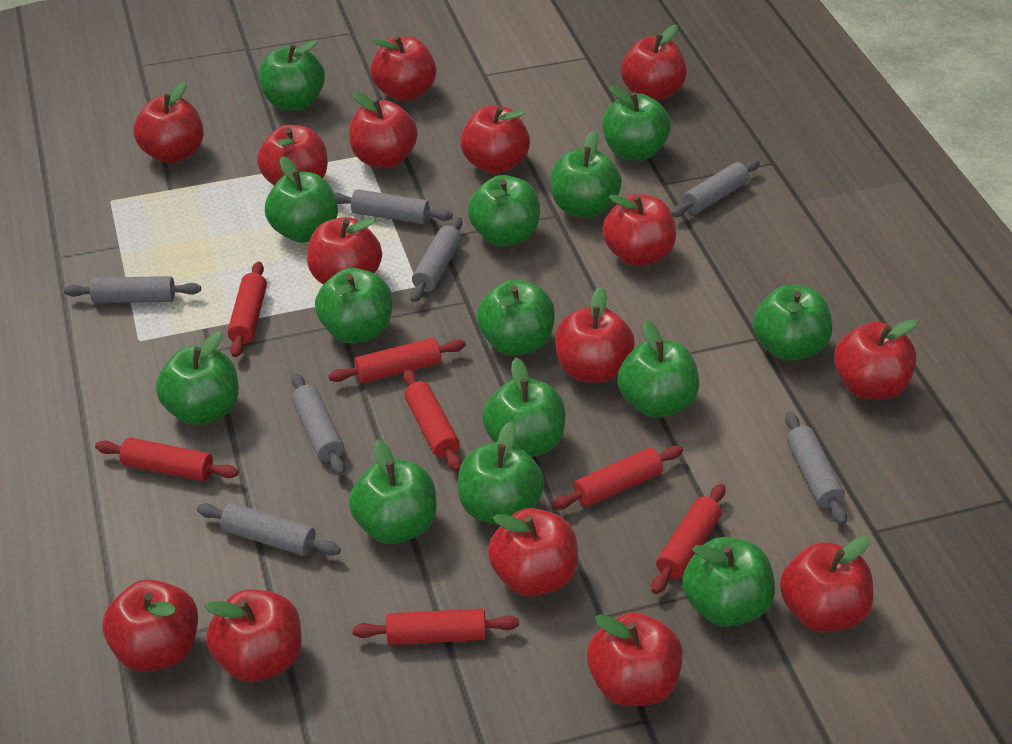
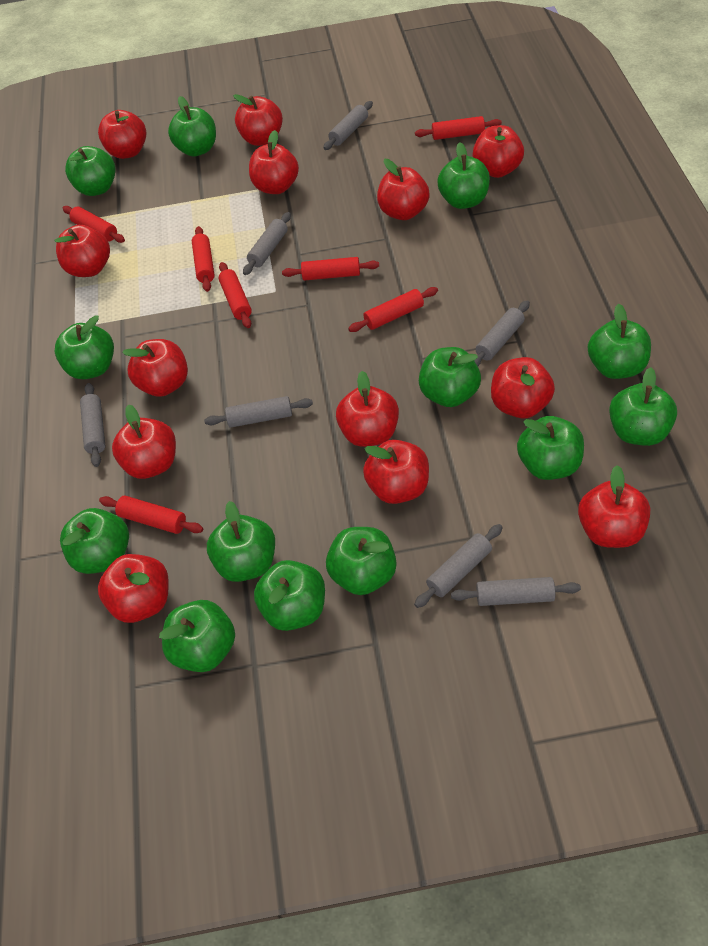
green apple: 14 -> 13
red apple: 15 -> 13

